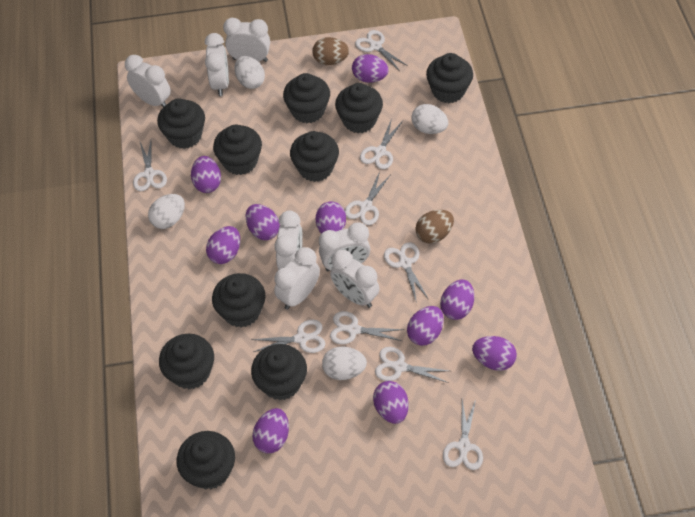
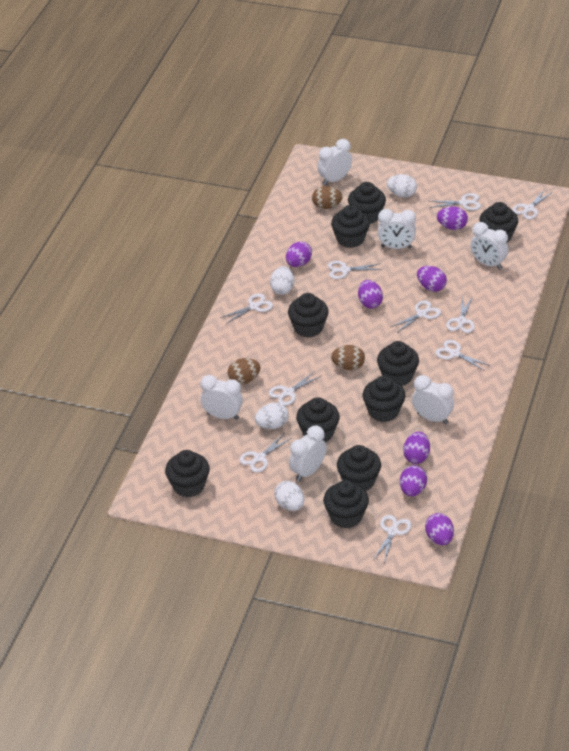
brown egg: 2 -> 3
purple egg: 10 -> 7
white clock: 7 -> 6
white scissors: 9 -> 10

